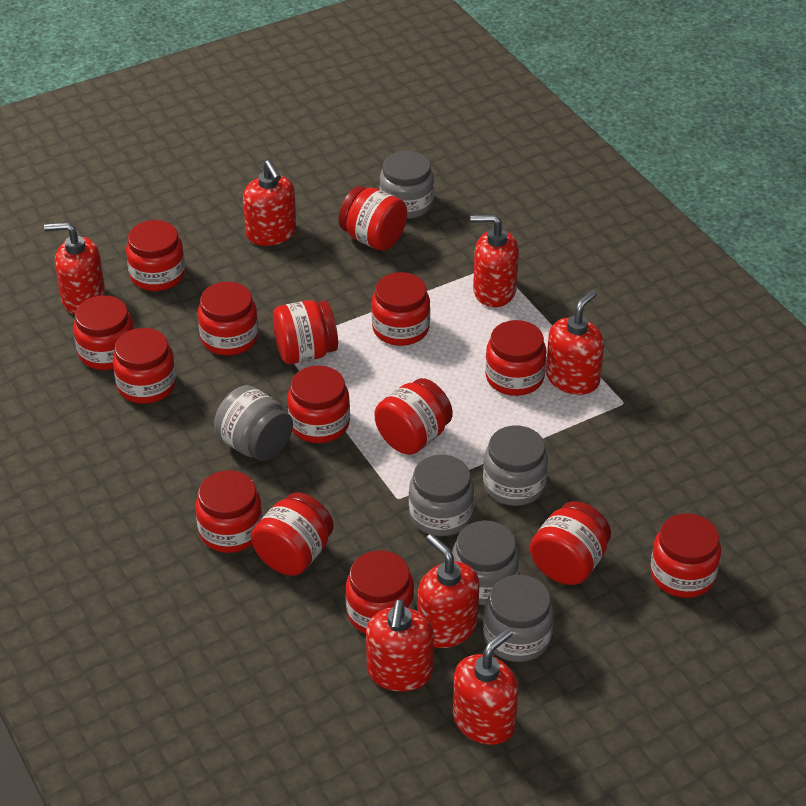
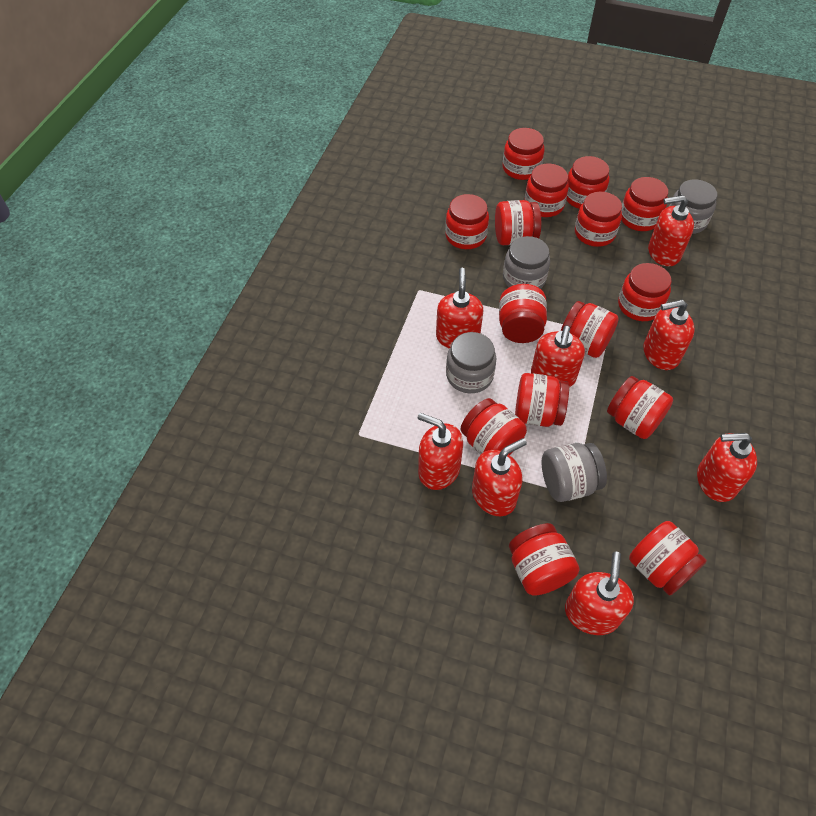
grey jar: 6 -> 4
red soap dispenser: 7 -> 8

